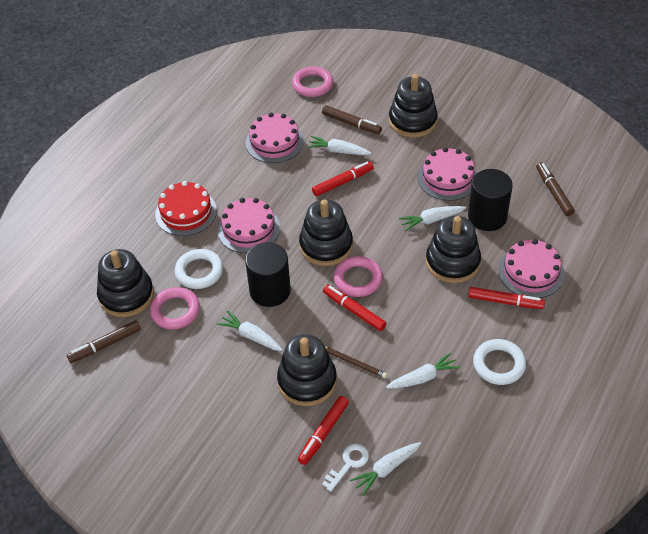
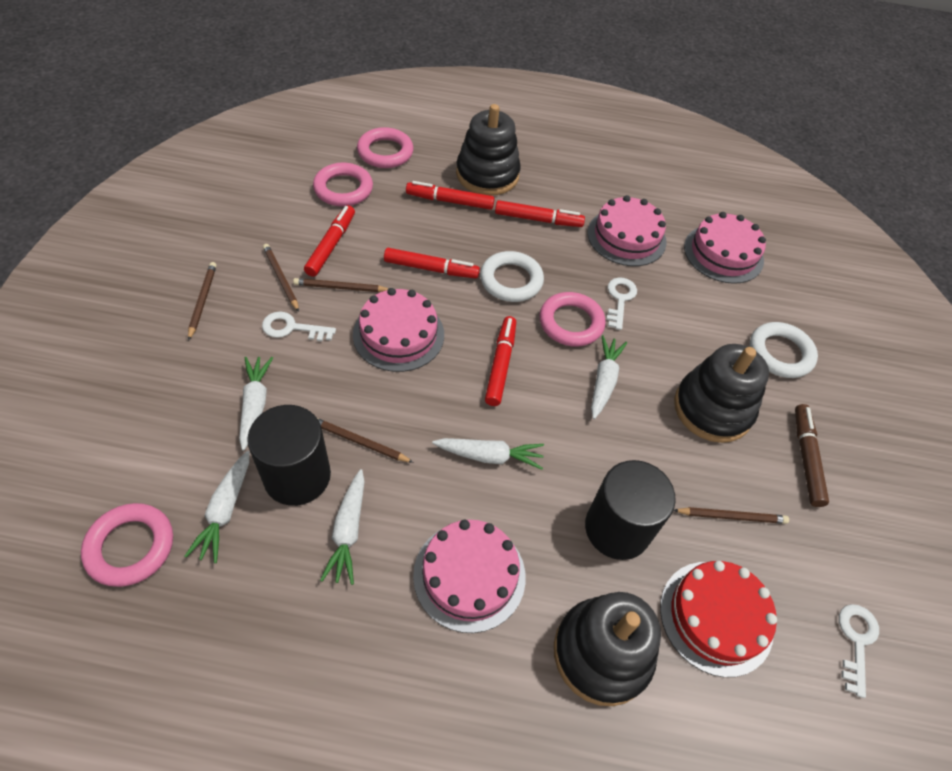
black stacking toy: 5 -> 3
brown marker: 3 -> 1
brown pencil: 1 -> 5
pink ring: 3 -> 4
red marker: 4 -> 5
white key: 1 -> 3

